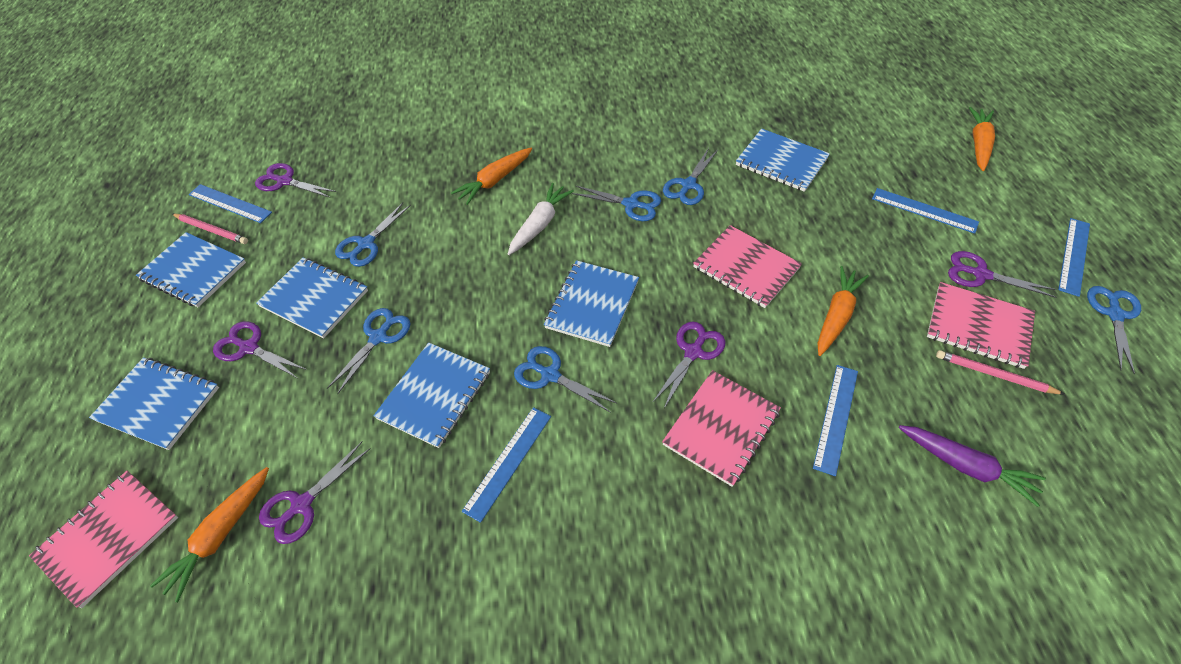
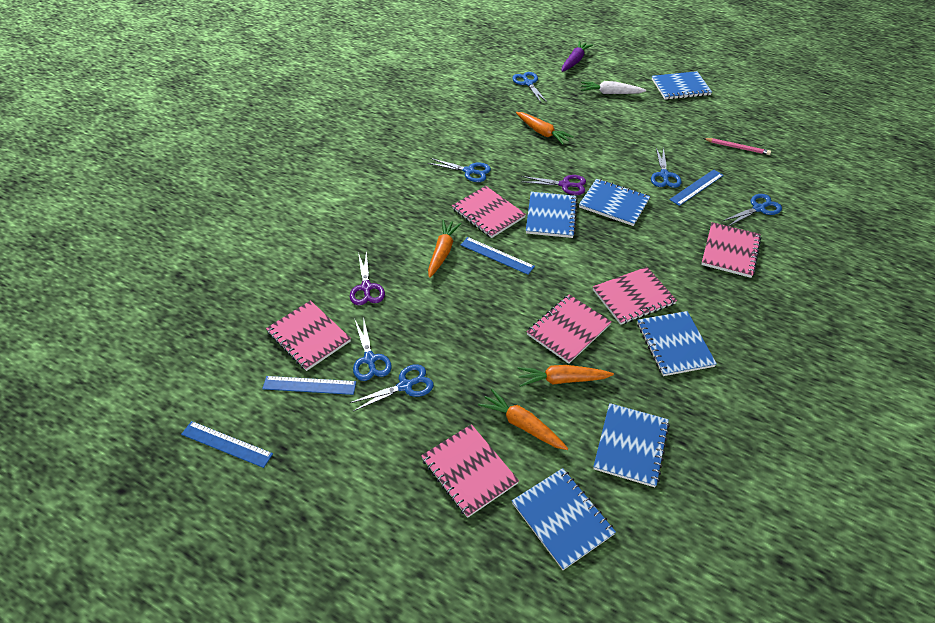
blue ruler: 5 -> 4
pink notebook: 4 -> 6
pink pencil: 2 -> 1
purple scissors: 5 -> 2

